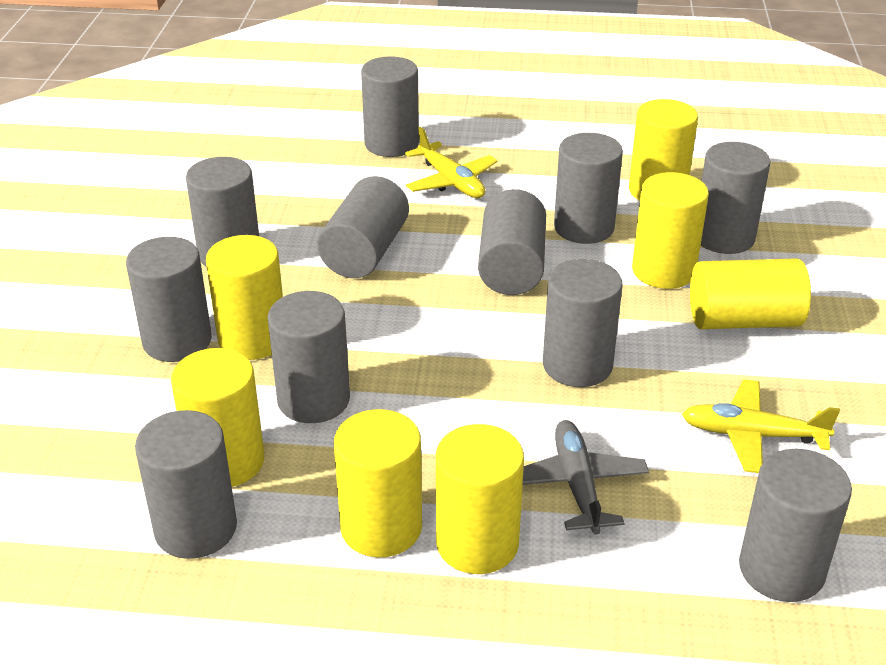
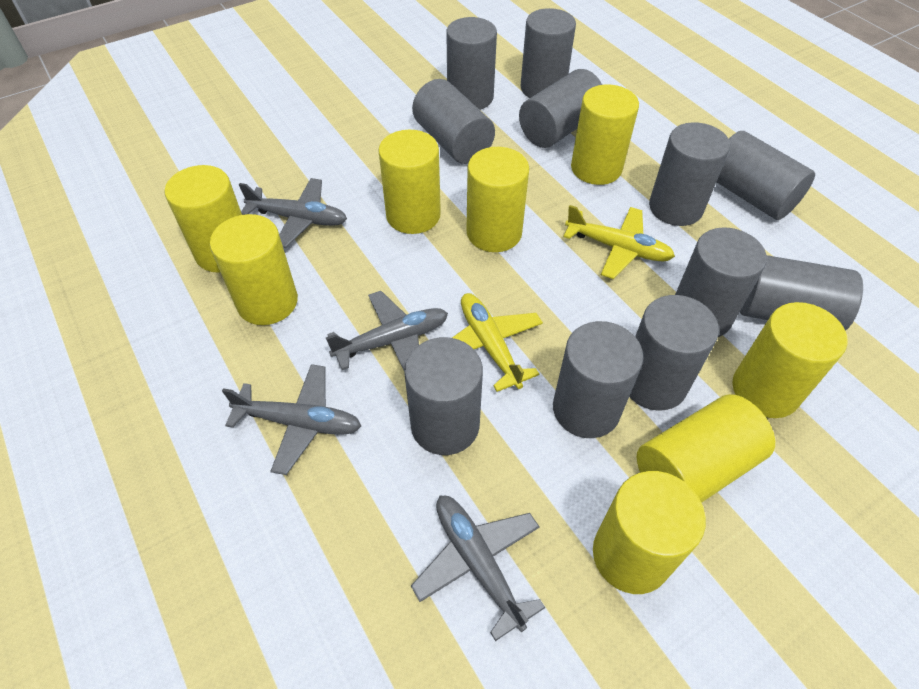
grey plane: 1 -> 4
yellow cylinder: 7 -> 8

